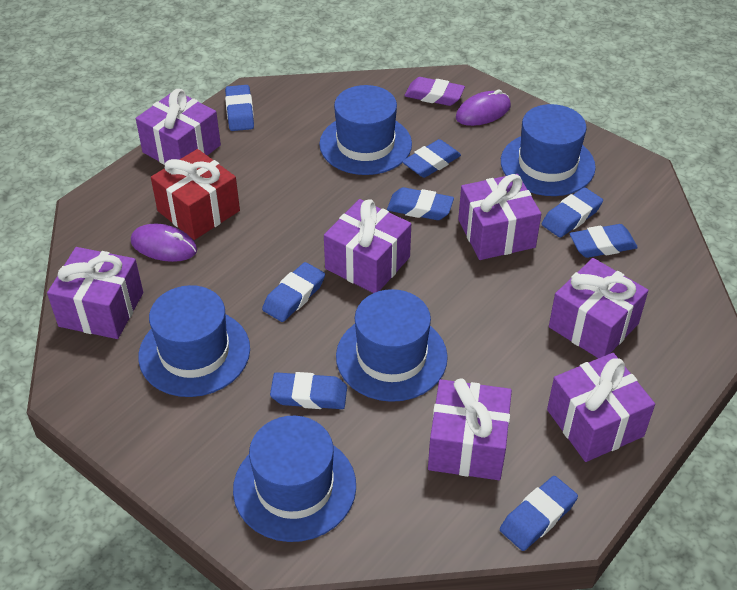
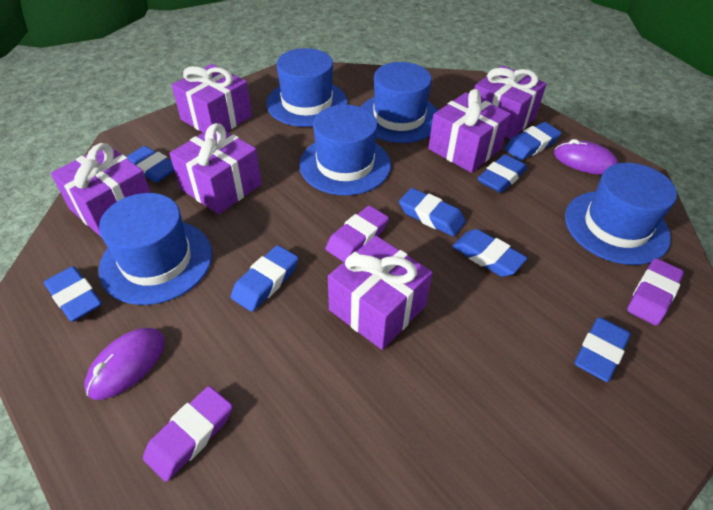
purple eraser: 1 -> 3
purple gift: 7 -> 6
red gift: 1 -> 0

